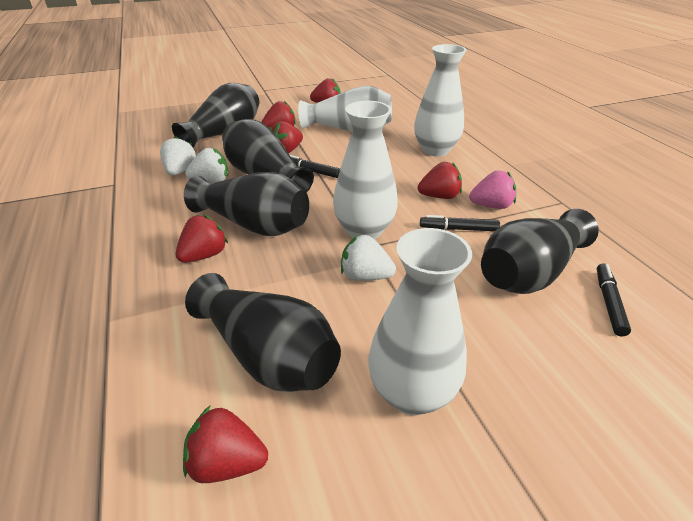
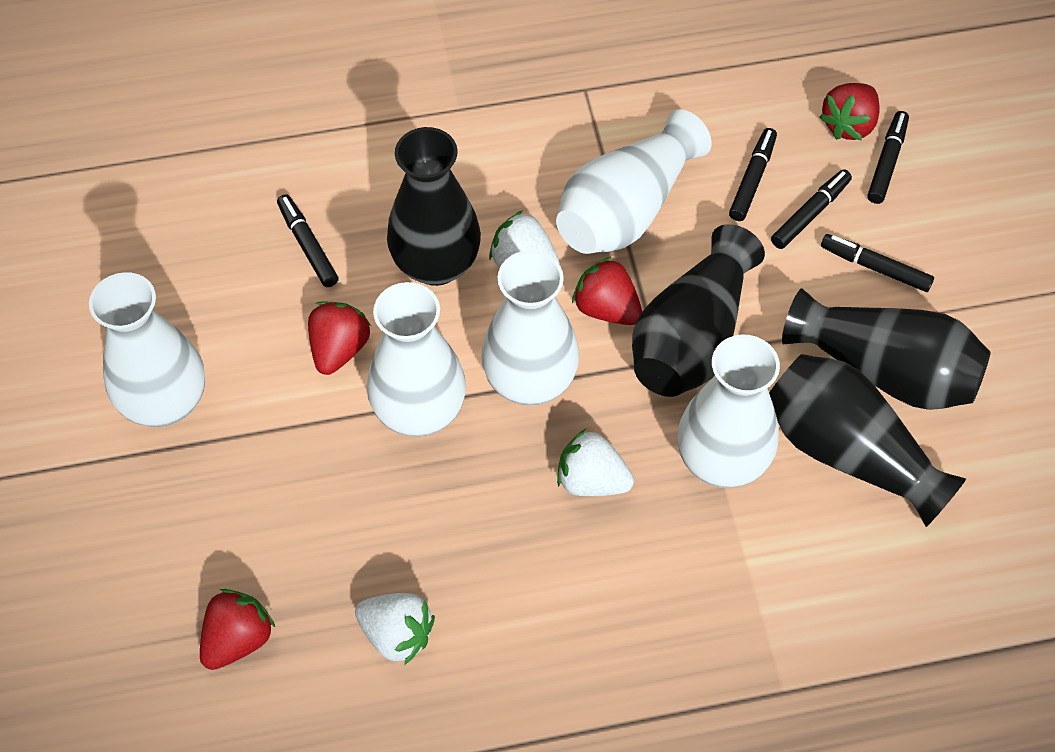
black marker: 3 -> 5
black vase: 5 -> 4
pink strawberry: 1 -> 0
red strawberry: 6 -> 4
white vase: 4 -> 5

